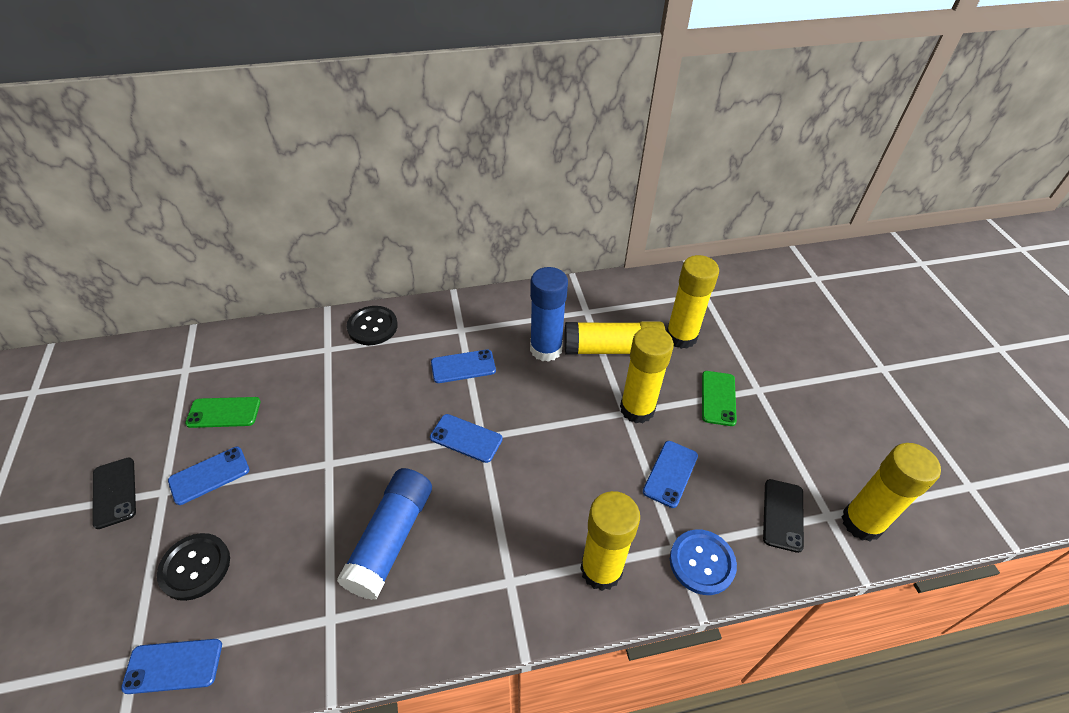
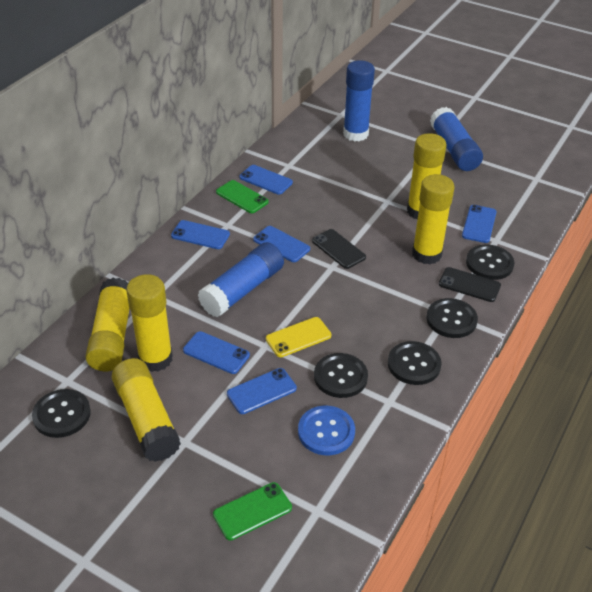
black button: 2 -> 5
blue glue stick: 2 -> 3
blue phone: 5 -> 6
yellow phone: 0 -> 1

